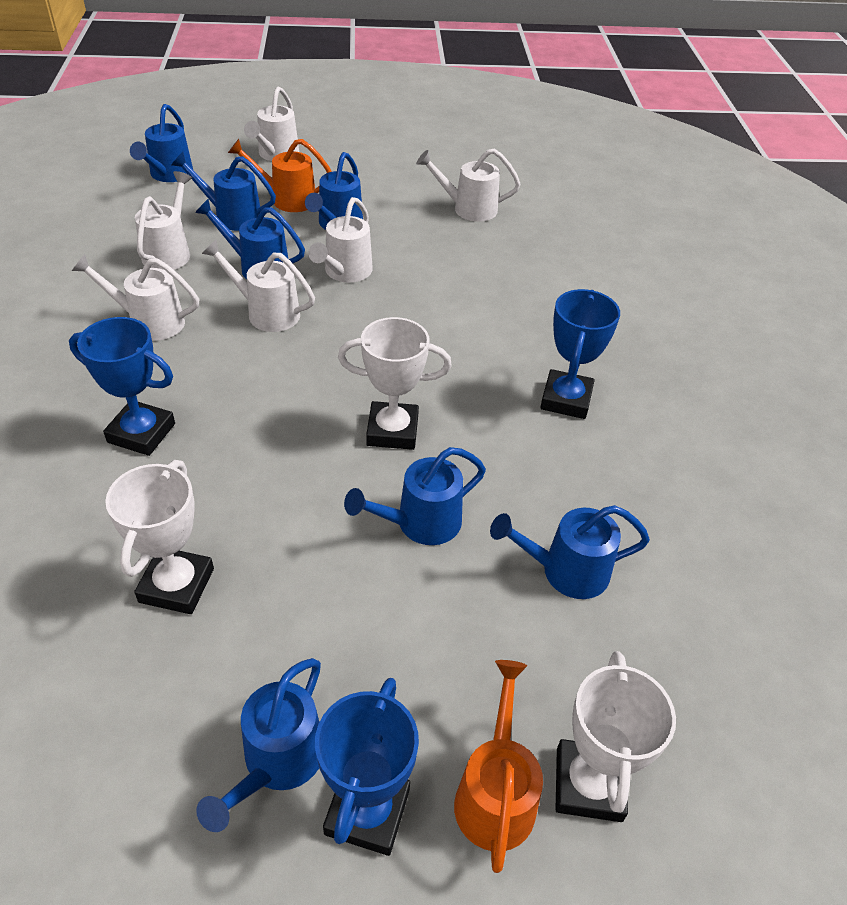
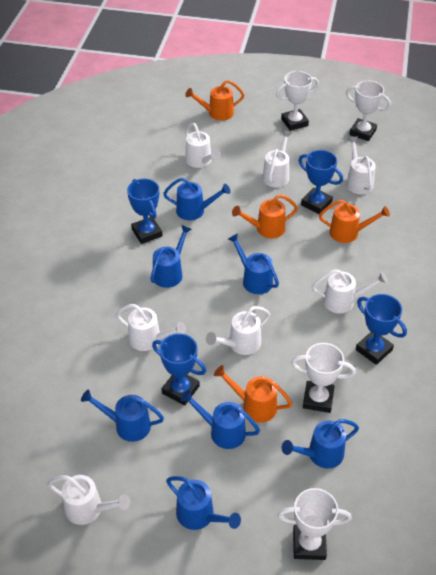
blue trophy: 3 -> 4
orange watering can: 2 -> 4
white trophy: 3 -> 4
white watering can: 6 -> 7

